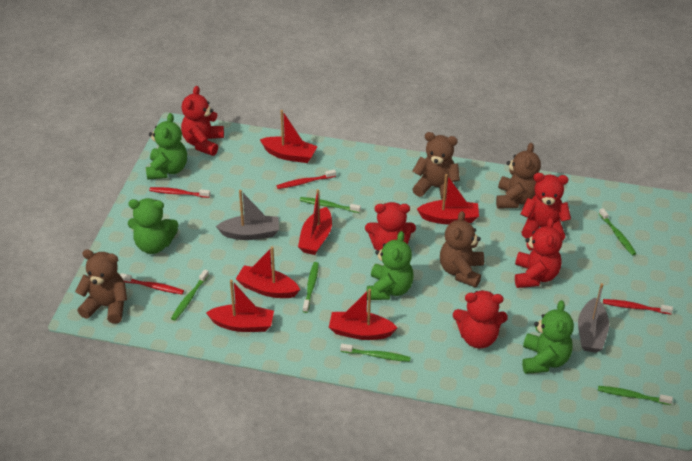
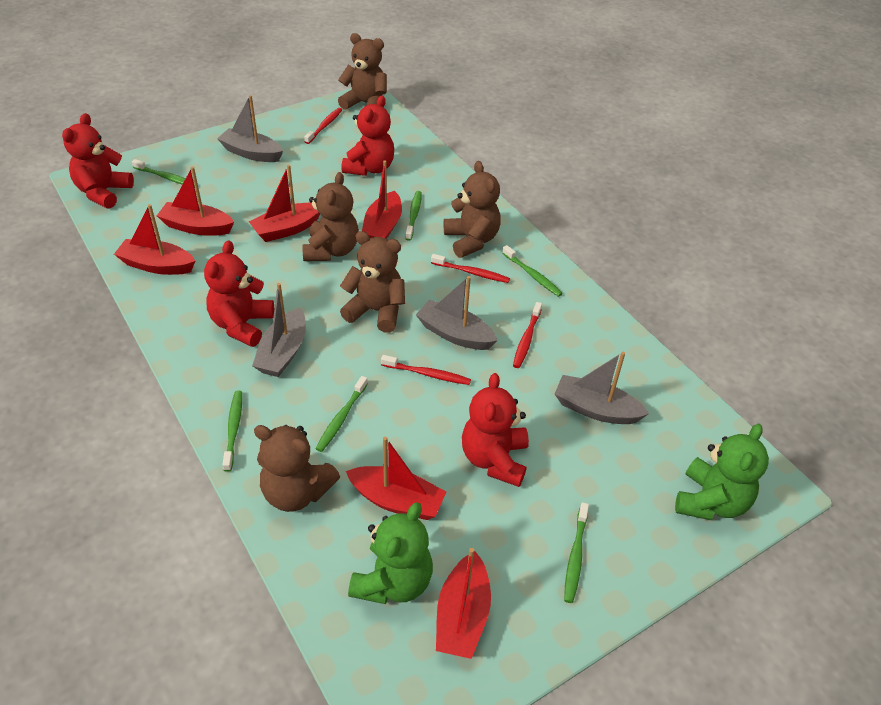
brown teddy bear: 4 -> 5
green teddy bear: 4 -> 2
grey boat: 2 -> 4
red teddy bear: 5 -> 4

